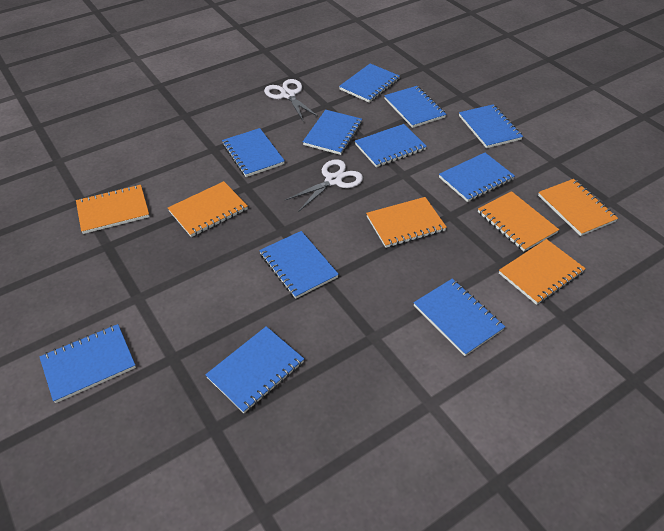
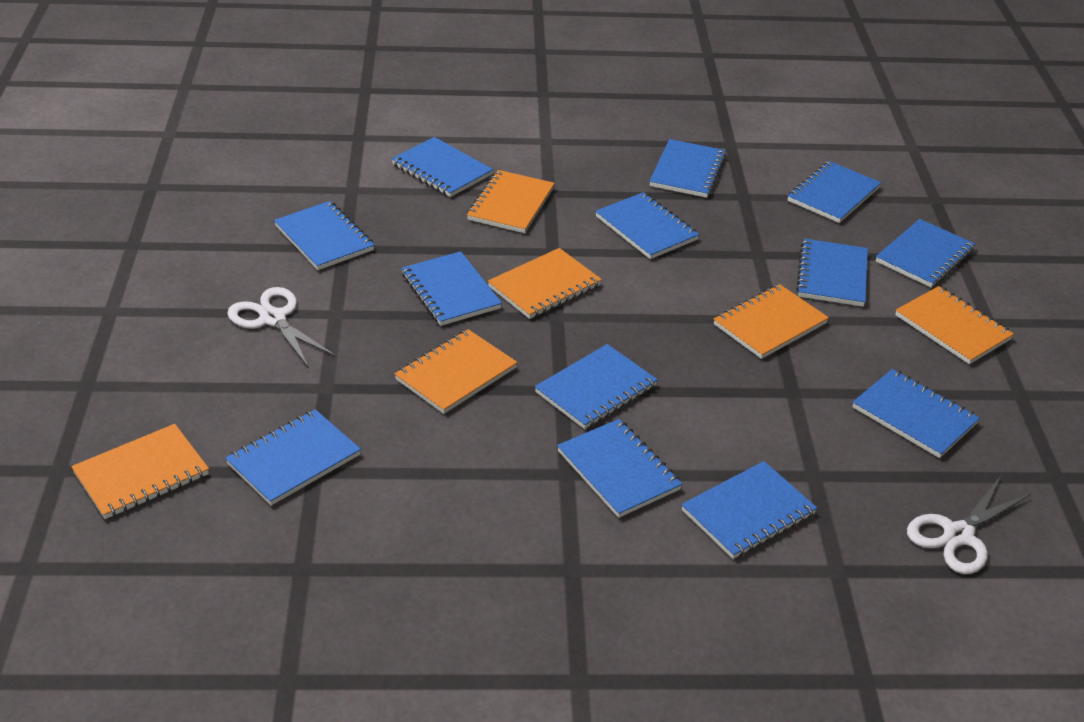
blue notebook: 11 -> 13

